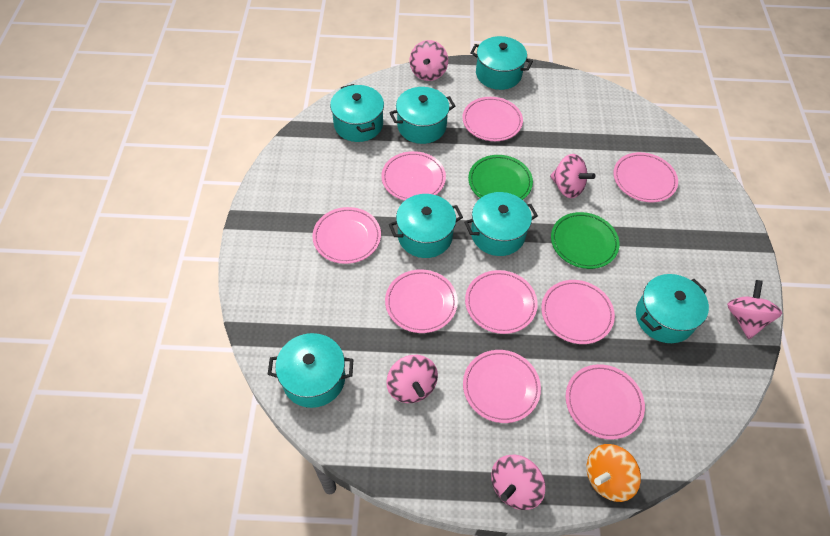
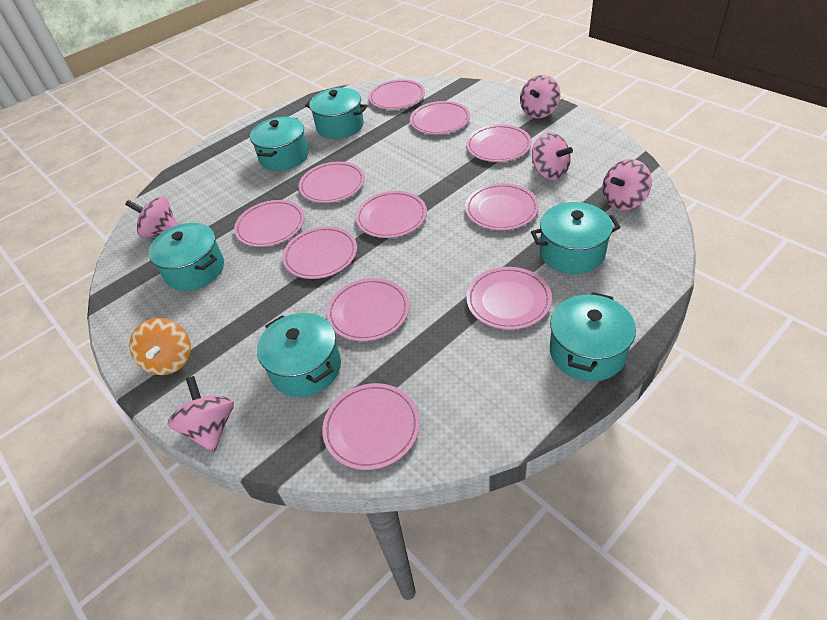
green plate: 2 -> 0
pink plate: 9 -> 11
turquoise pot: 7 -> 6

